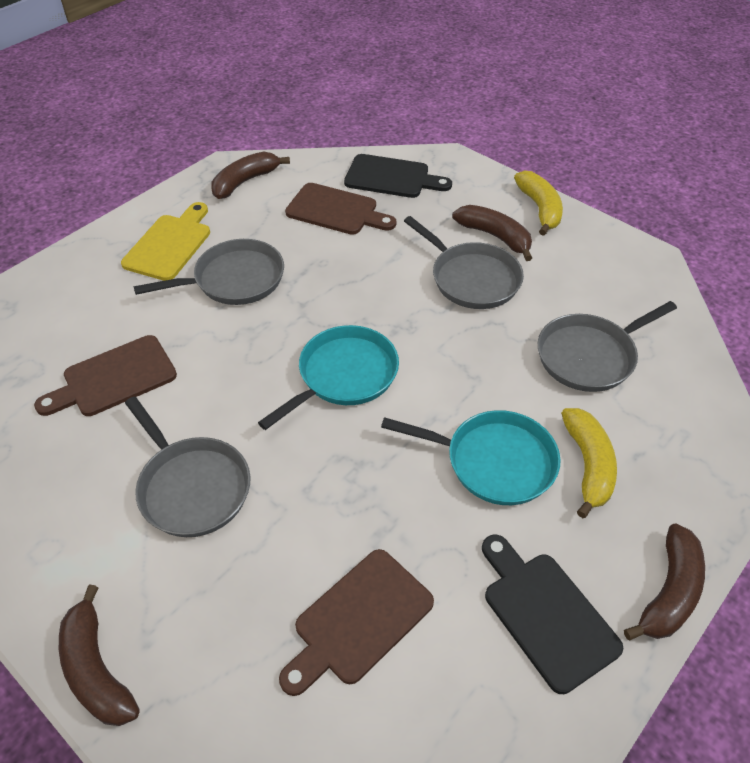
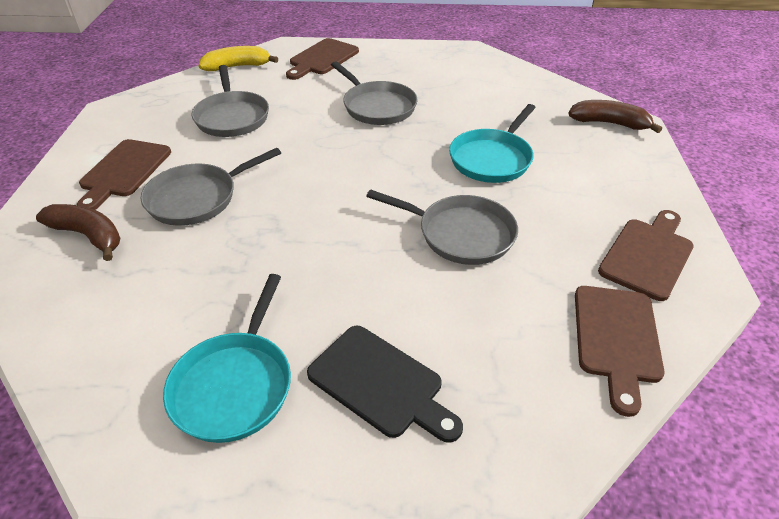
black cutting board: 2 -> 1
brown banana: 4 -> 2
brown cutting board: 3 -> 4
yellow banana: 2 -> 1
yellow cutting board: 1 -> 0

